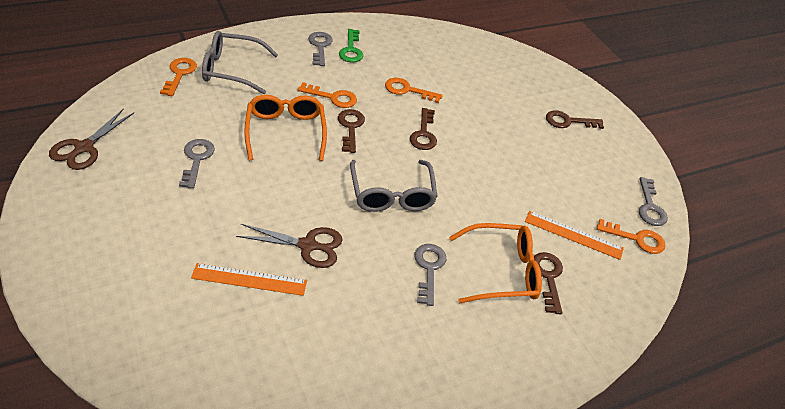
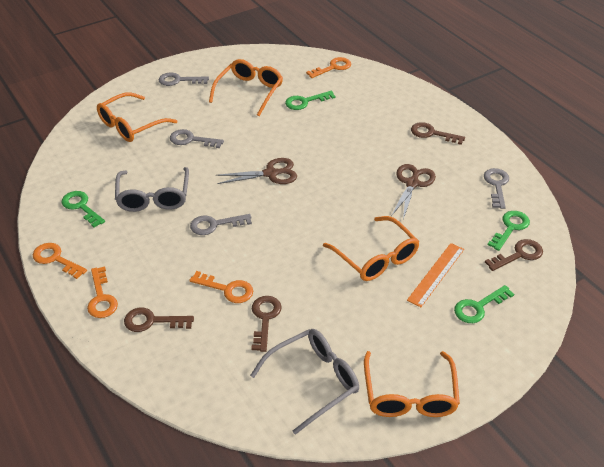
green key: 1 -> 4
orange glasses: 2 -> 4
orange ruler: 2 -> 1

